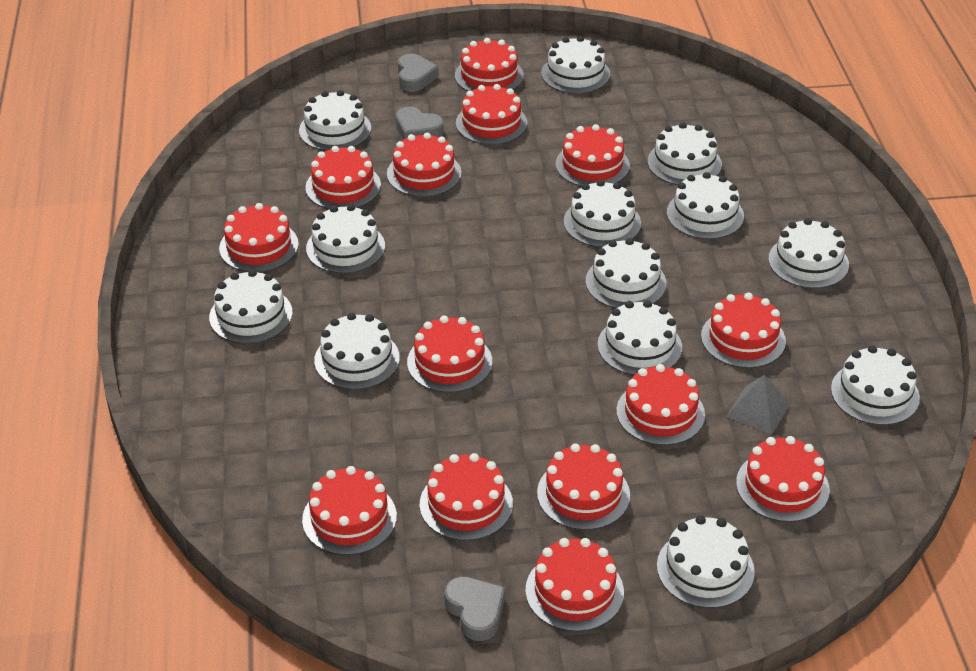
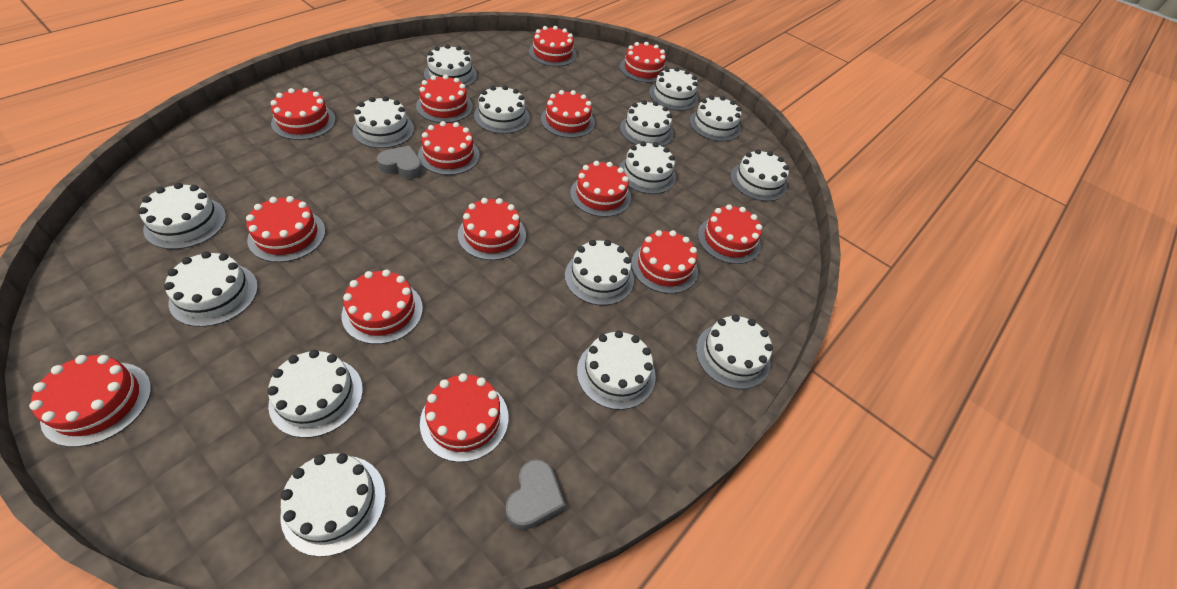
grey heart: 3 -> 2
grey pyramid: 1 -> 0
white cake: 13 -> 15

